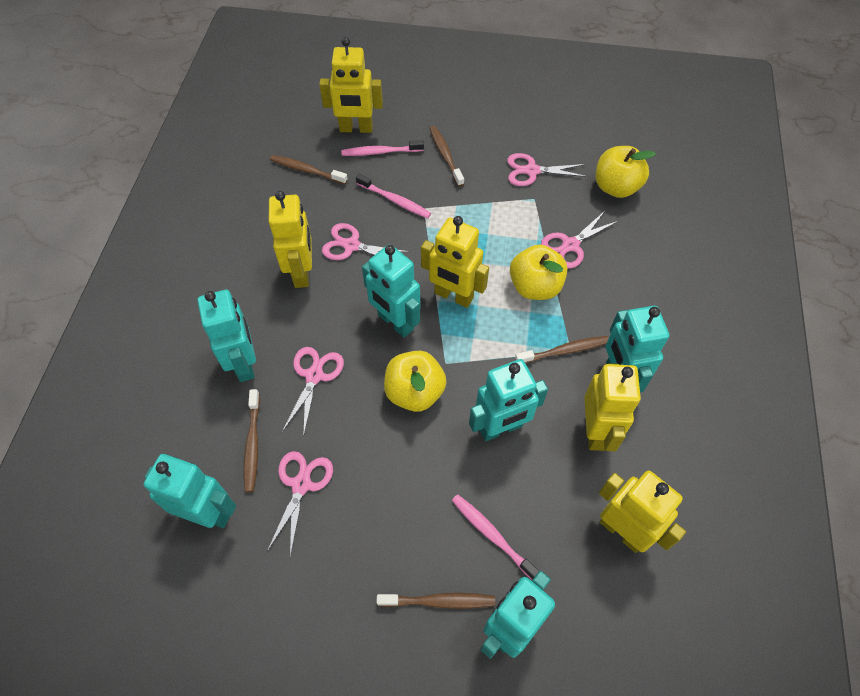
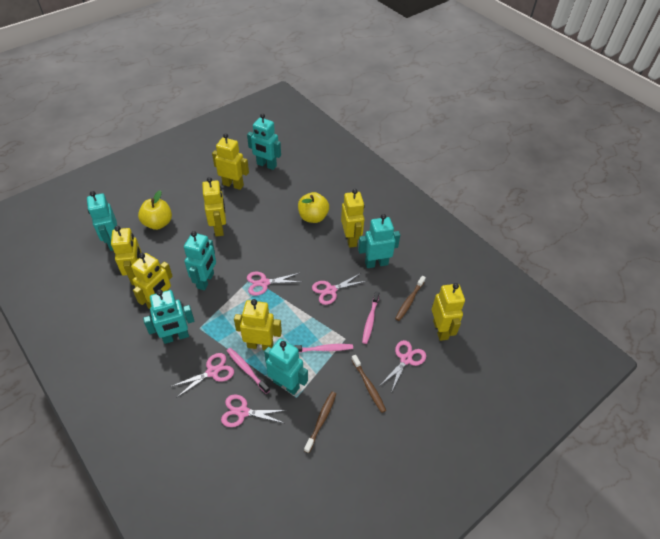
brown toothbrush: 5 -> 3
yellow apple: 3 -> 2
yellow robot: 5 -> 7

